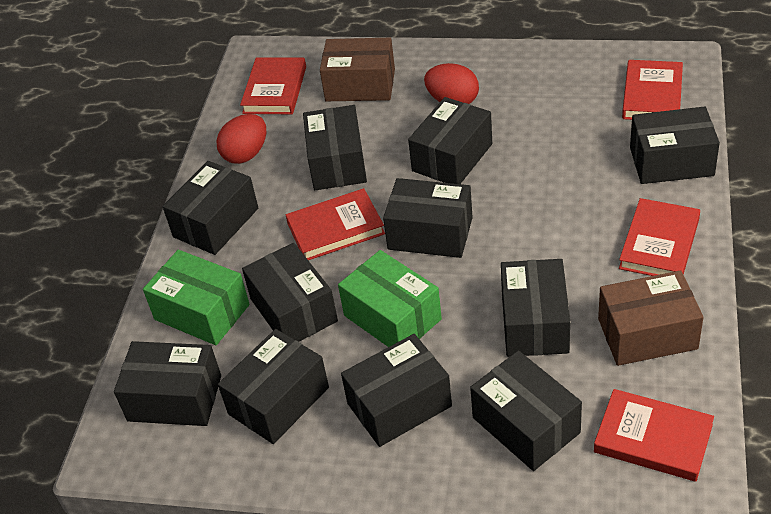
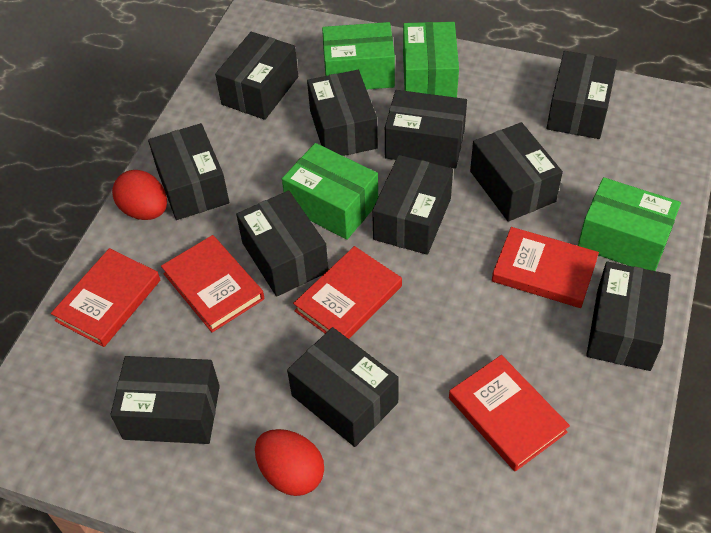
brown box: 2 -> 0
green box: 2 -> 4

